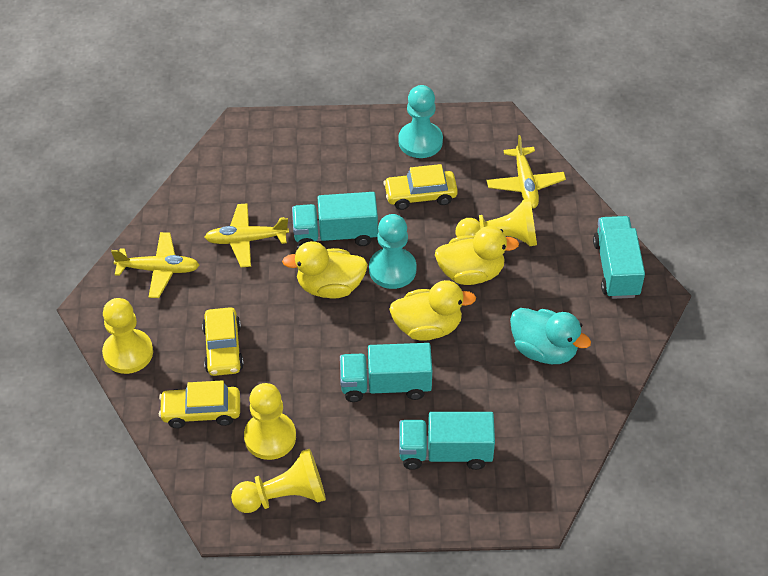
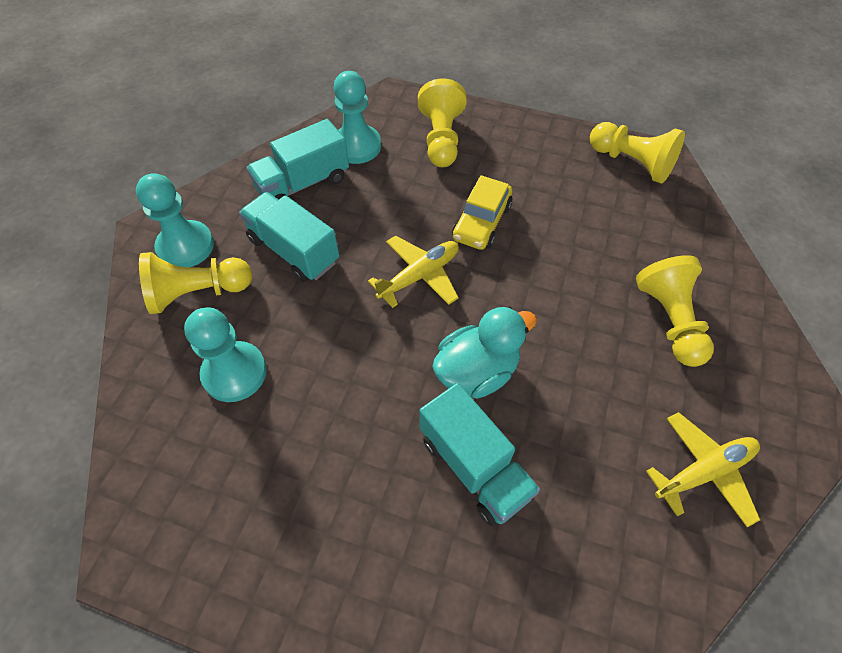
turquoise pawn: 2 -> 3
turquoise truck: 4 -> 3
yellow car: 3 -> 1
yellow duck: 3 -> 0
yellow plane: 3 -> 2

